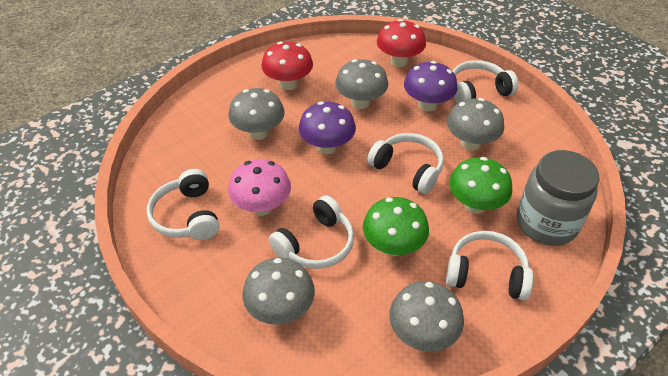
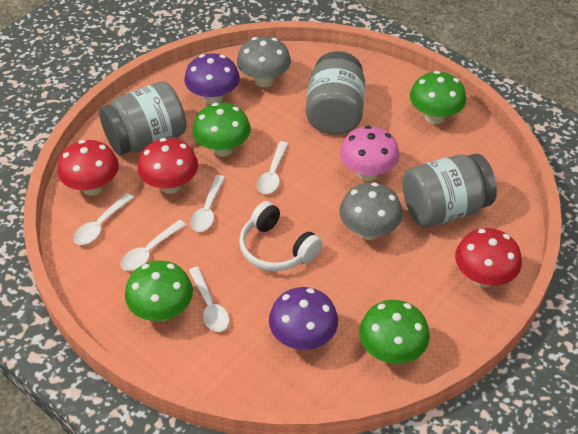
green mushroom: 2 -> 4
grey jar: 1 -> 3
grey mushroom: 5 -> 2
red mushroom: 2 -> 3
white headphones: 5 -> 1
white spoon: 0 -> 5

